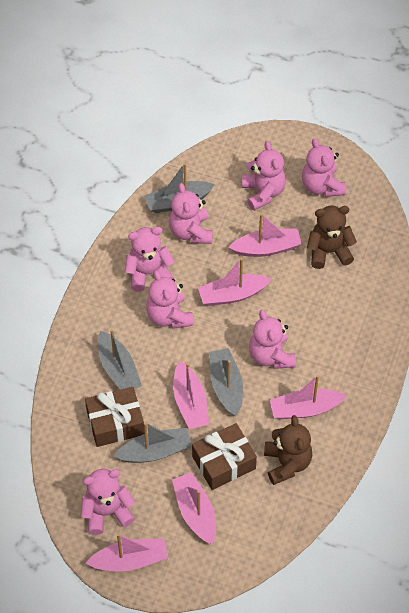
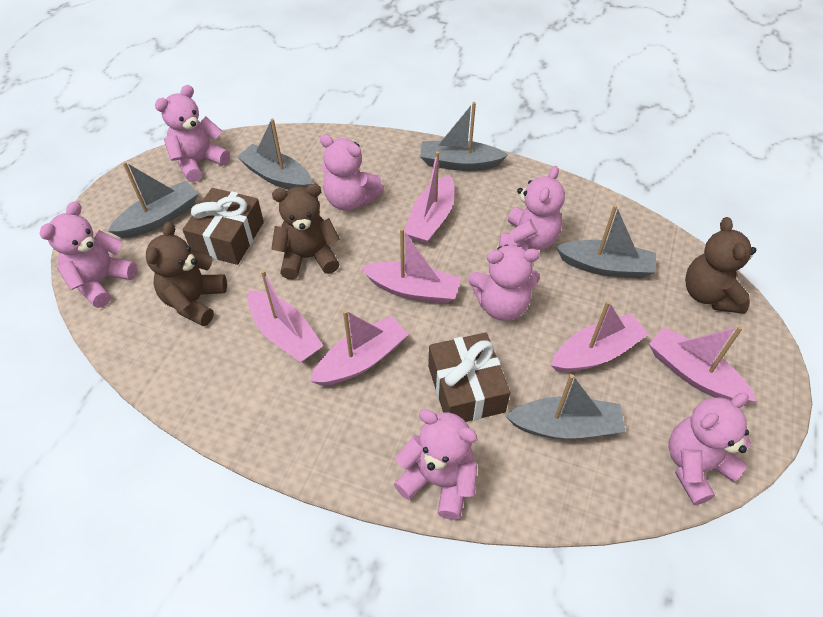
brown teddy bear: 2 -> 3
grey boat: 4 -> 5

